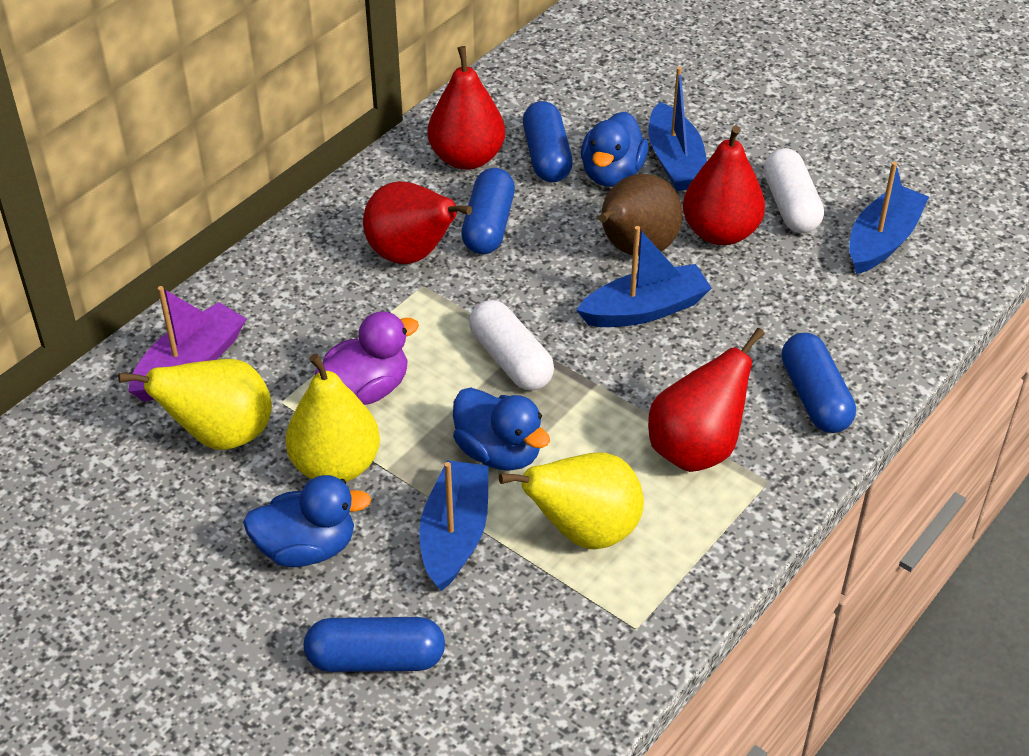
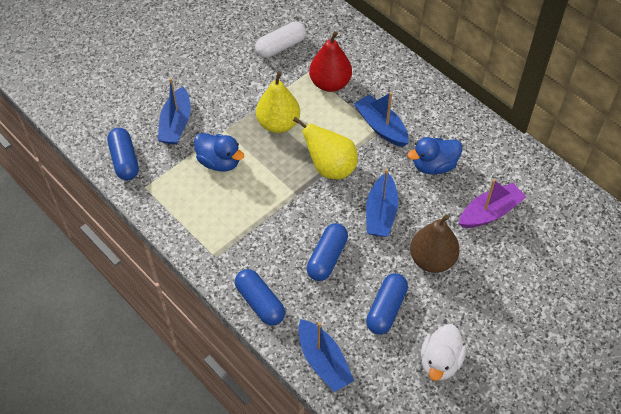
blue duck: 3 -> 2
purple duck: 1 -> 0
red pear: 4 -> 1
white capsule: 2 -> 1
white duck: 0 -> 1
yellow pear: 3 -> 2

